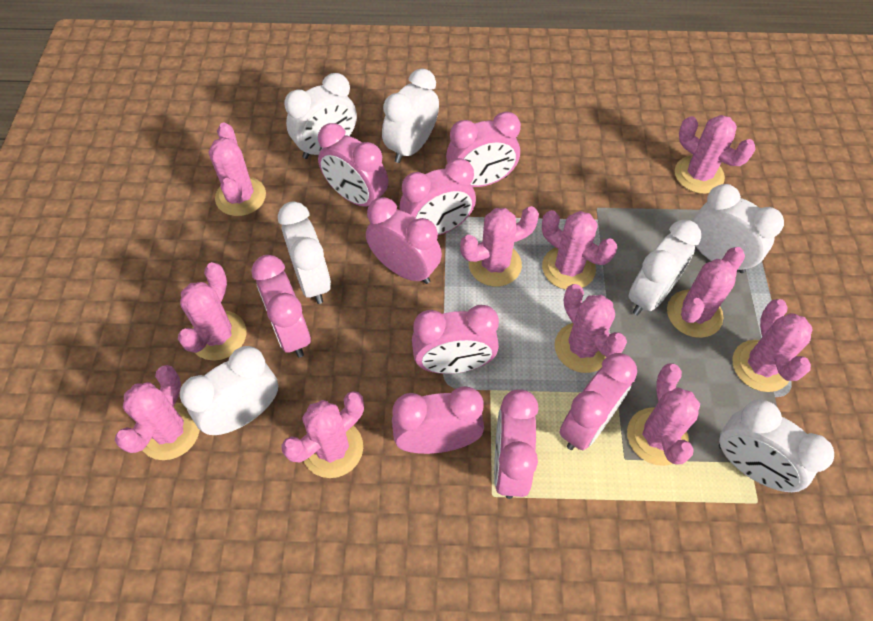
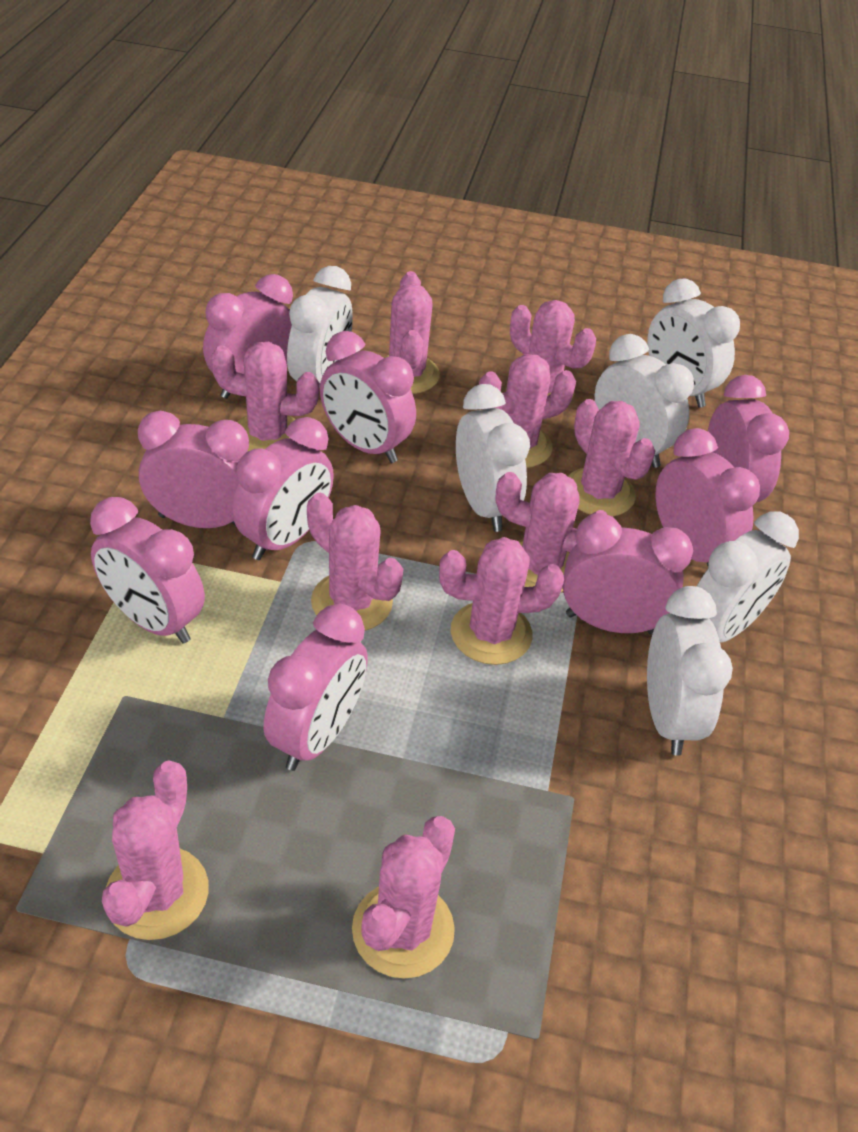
pink cactus: 11 -> 10
white clock: 7 -> 6

